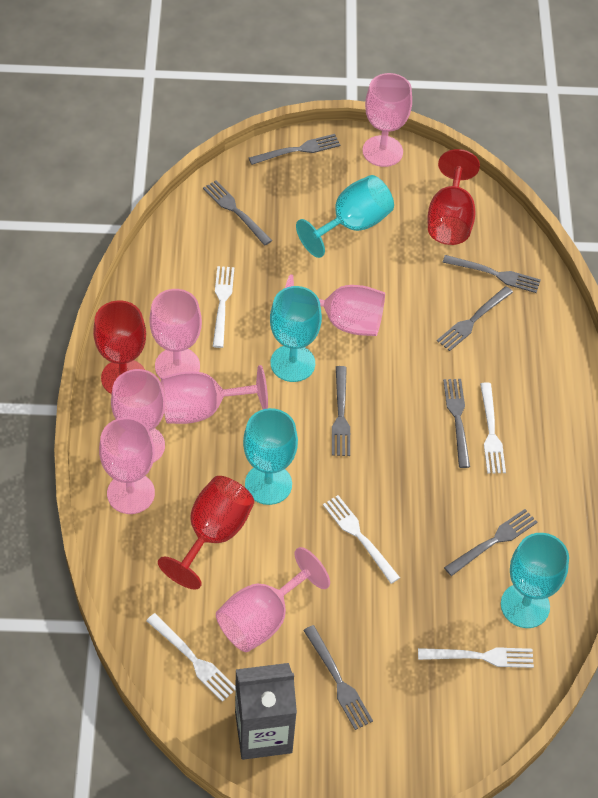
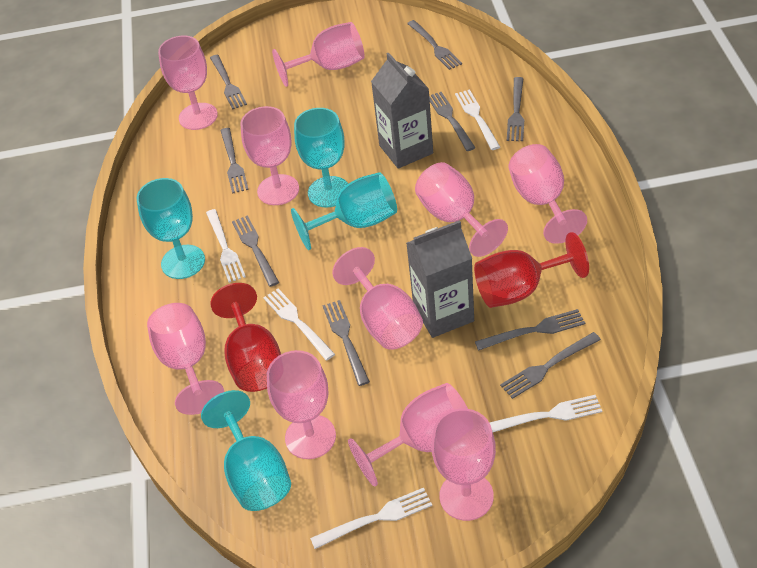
grey carton: 1 -> 2
grey fork: 8 -> 9
pink goblet: 7 -> 10
red goblet: 3 -> 2

